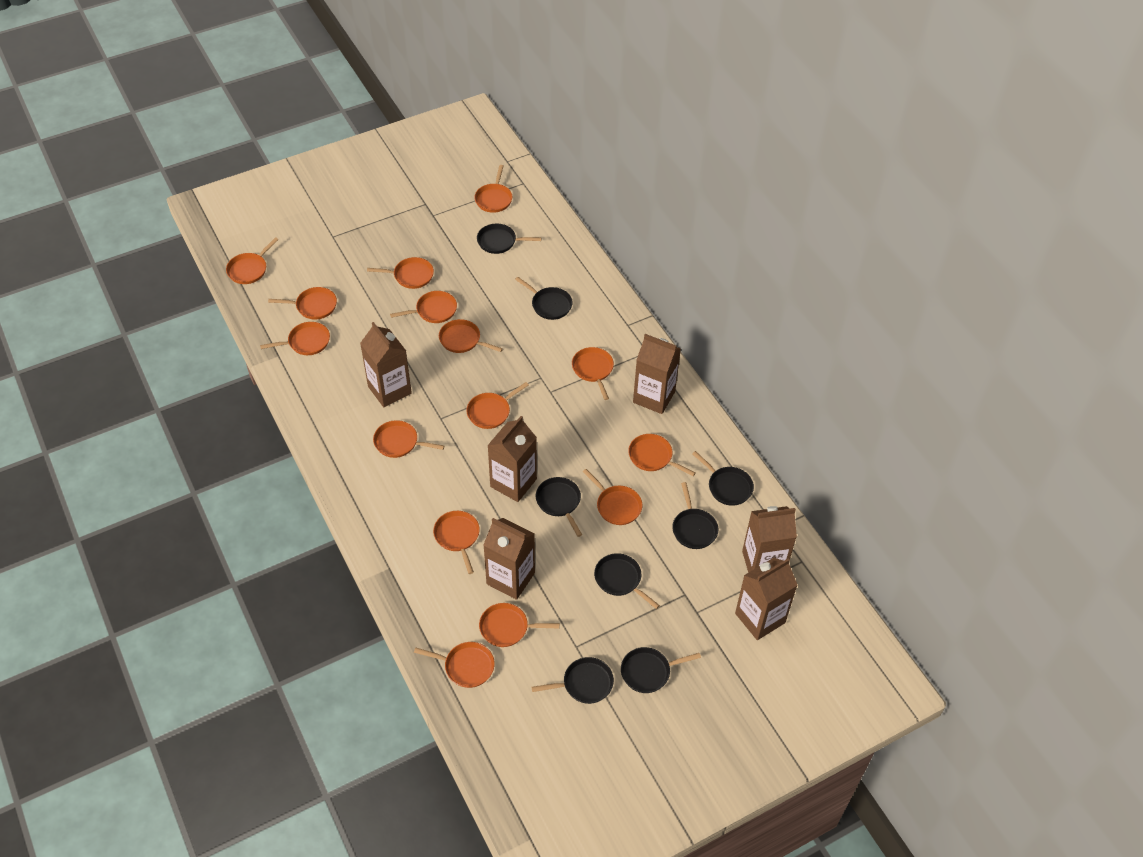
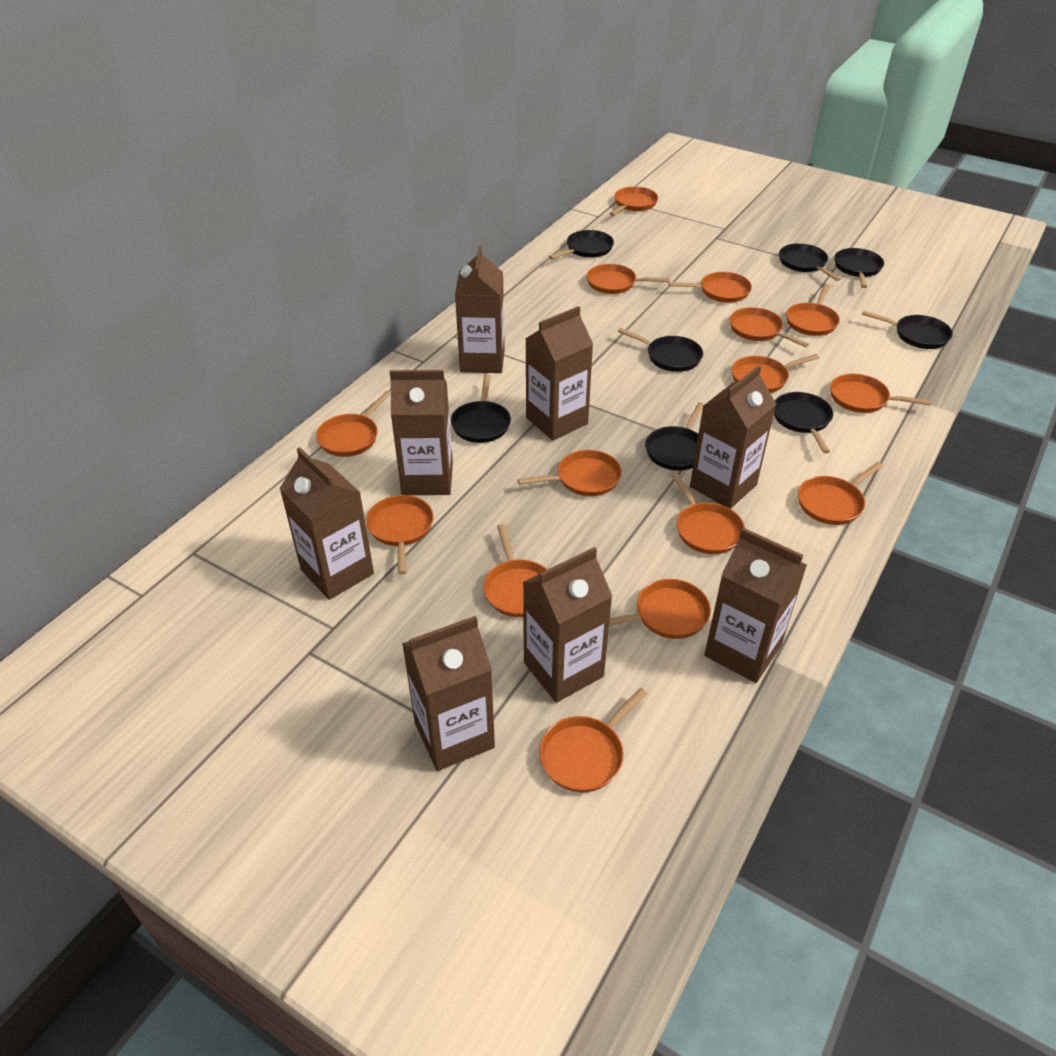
brown carton: 6 -> 8

